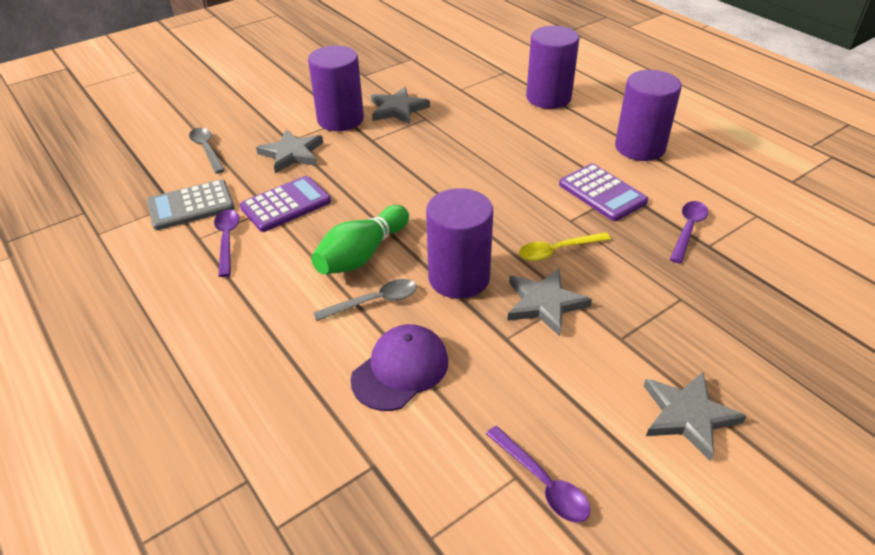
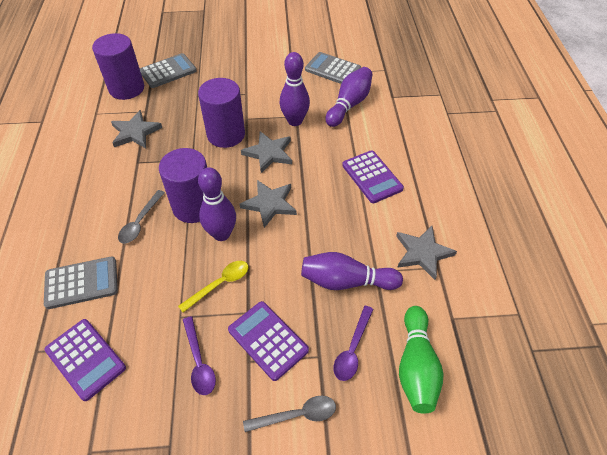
grey calculator: 1 -> 3
purple bowling pin: 0 -> 4
purple calculator: 2 -> 3
purple cap: 1 -> 0
purple cylinder: 4 -> 3
purple spoon: 3 -> 2

